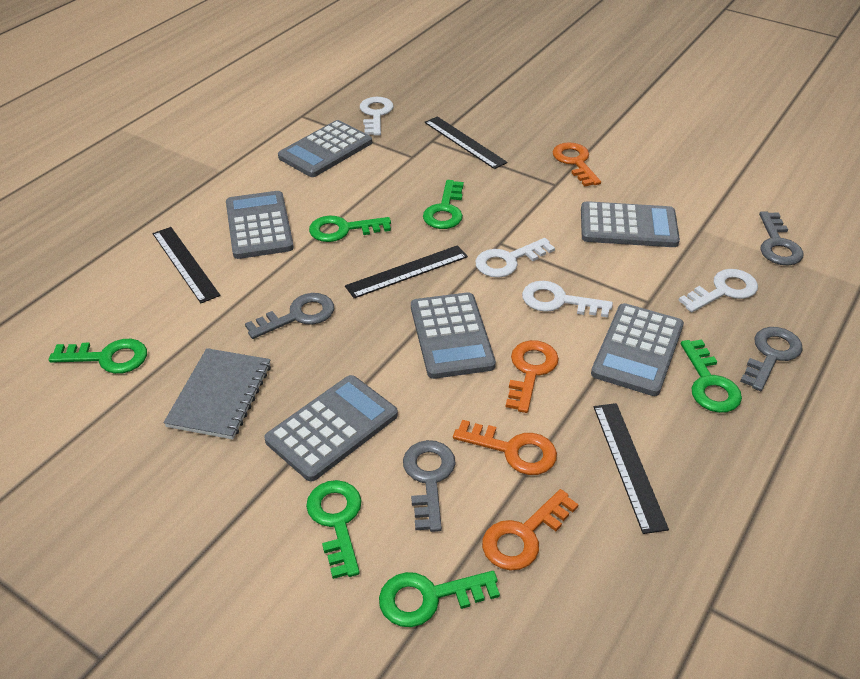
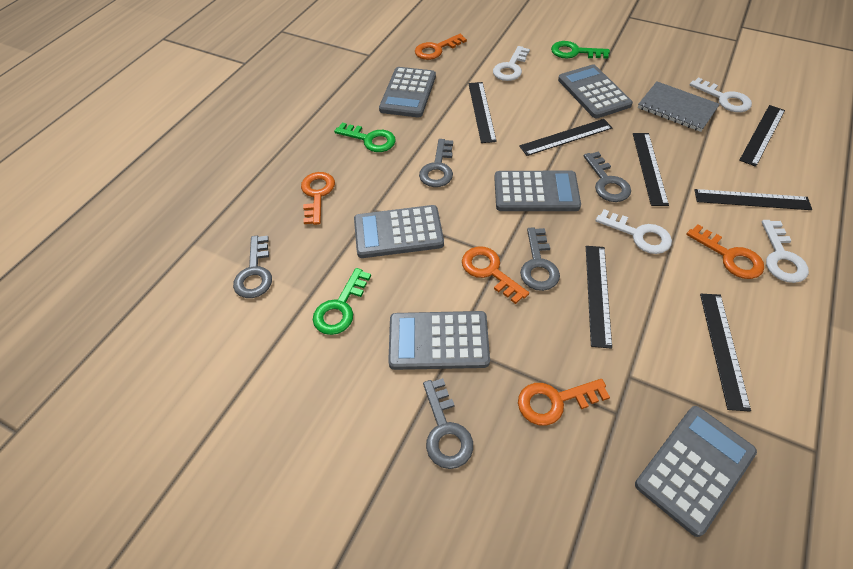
black ruler: 4 -> 7
green key: 6 -> 3
grey key: 4 -> 5
orange key: 4 -> 5

